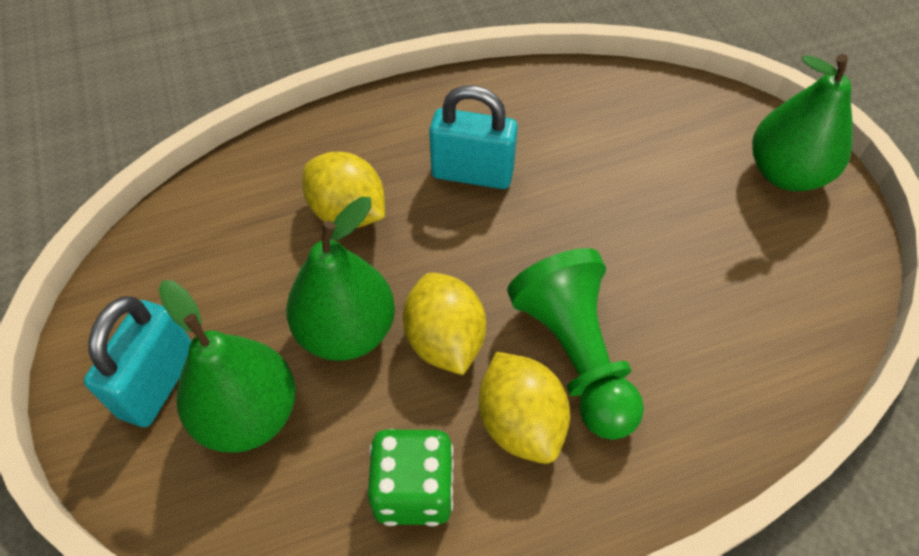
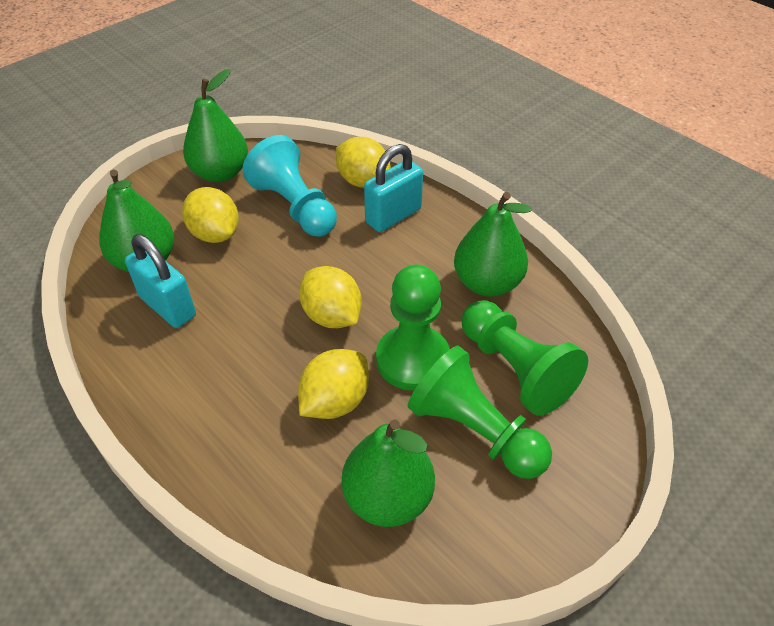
green dice: 1 -> 0
green pawn: 1 -> 3
green pear: 3 -> 4
turquoise pawn: 0 -> 1
yellow lemon: 3 -> 4

